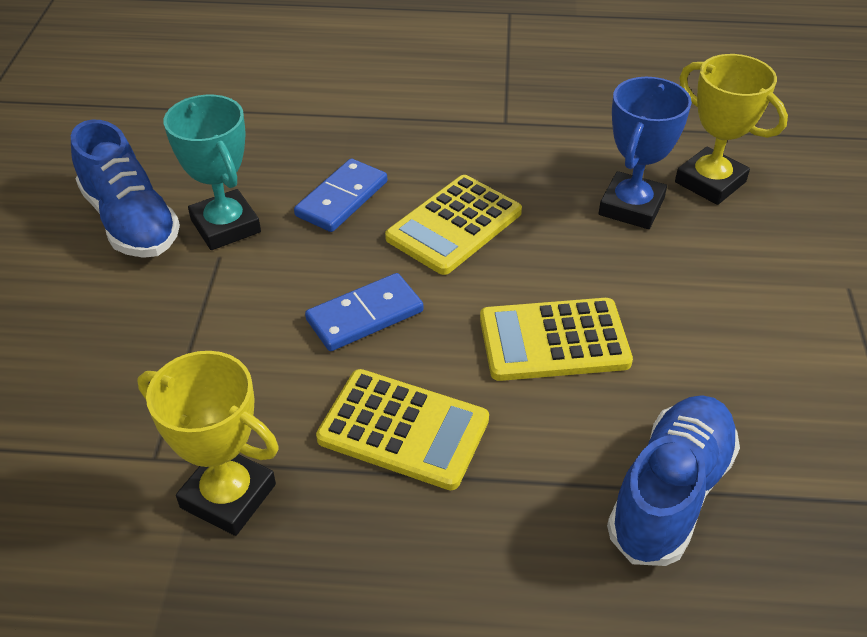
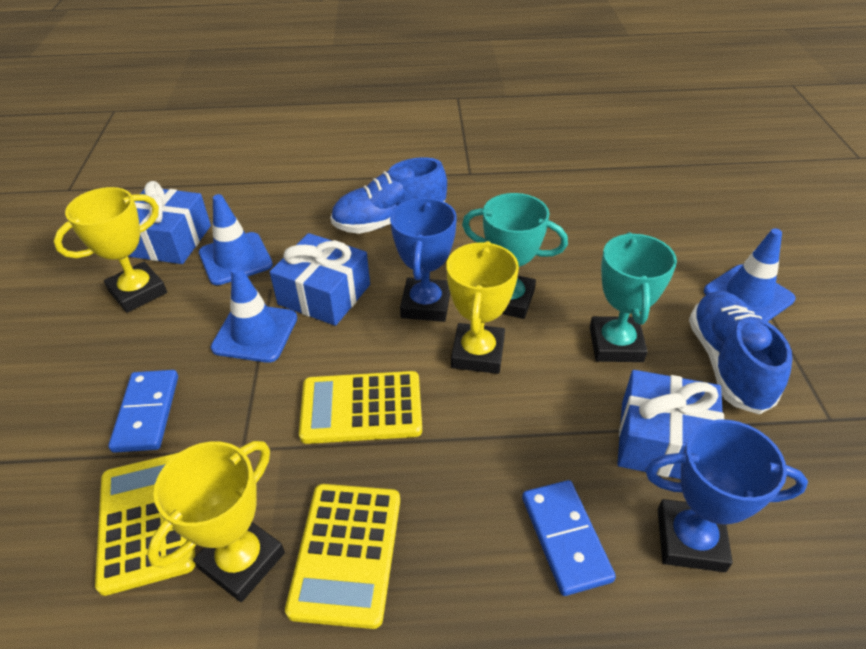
blue gift: 0 -> 3
blue traffic cone: 0 -> 3
blue trophy: 1 -> 2
turquoise trophy: 1 -> 2
yellow trophy: 2 -> 3

